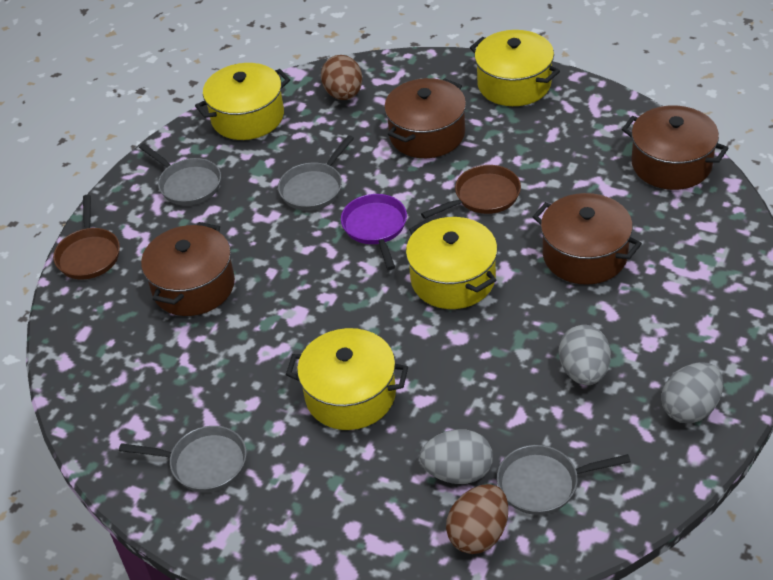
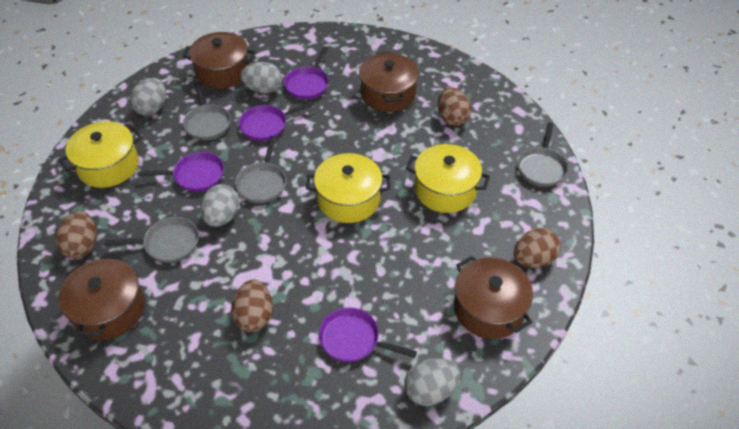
brown egg: 2 -> 4
brown pan: 2 -> 0
grey egg: 3 -> 4
purple pan: 1 -> 4
yellow pot: 4 -> 3

